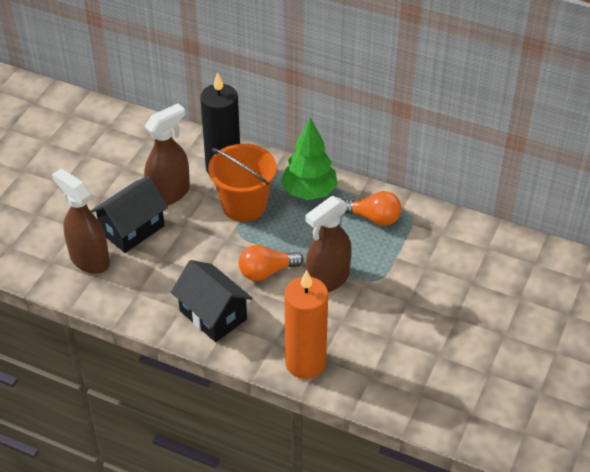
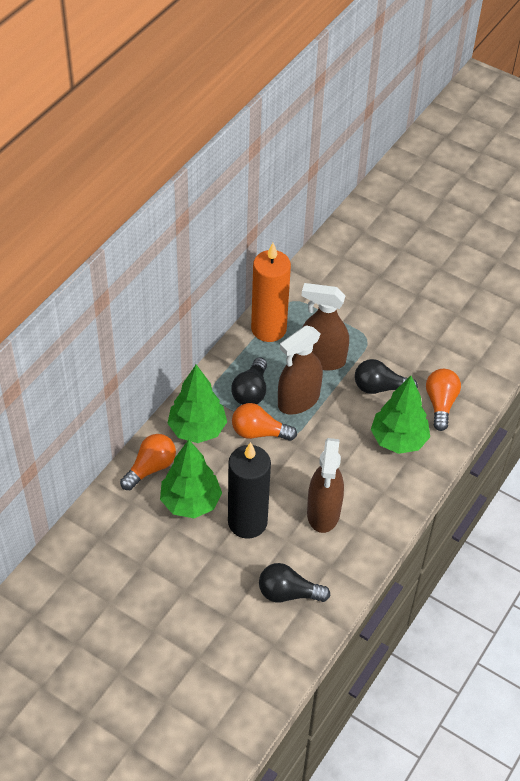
black house: 2 -> 0
black light bulb: 0 -> 3
green tree: 1 -> 3
orange bucket: 1 -> 0
orange light bulb: 2 -> 3

